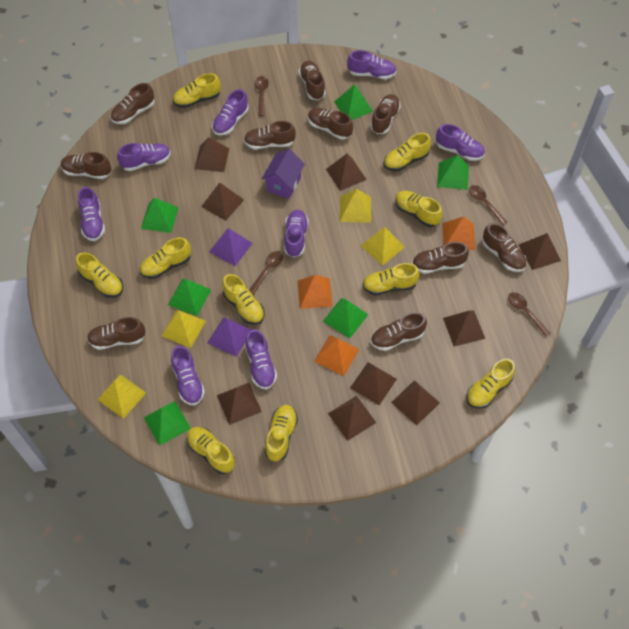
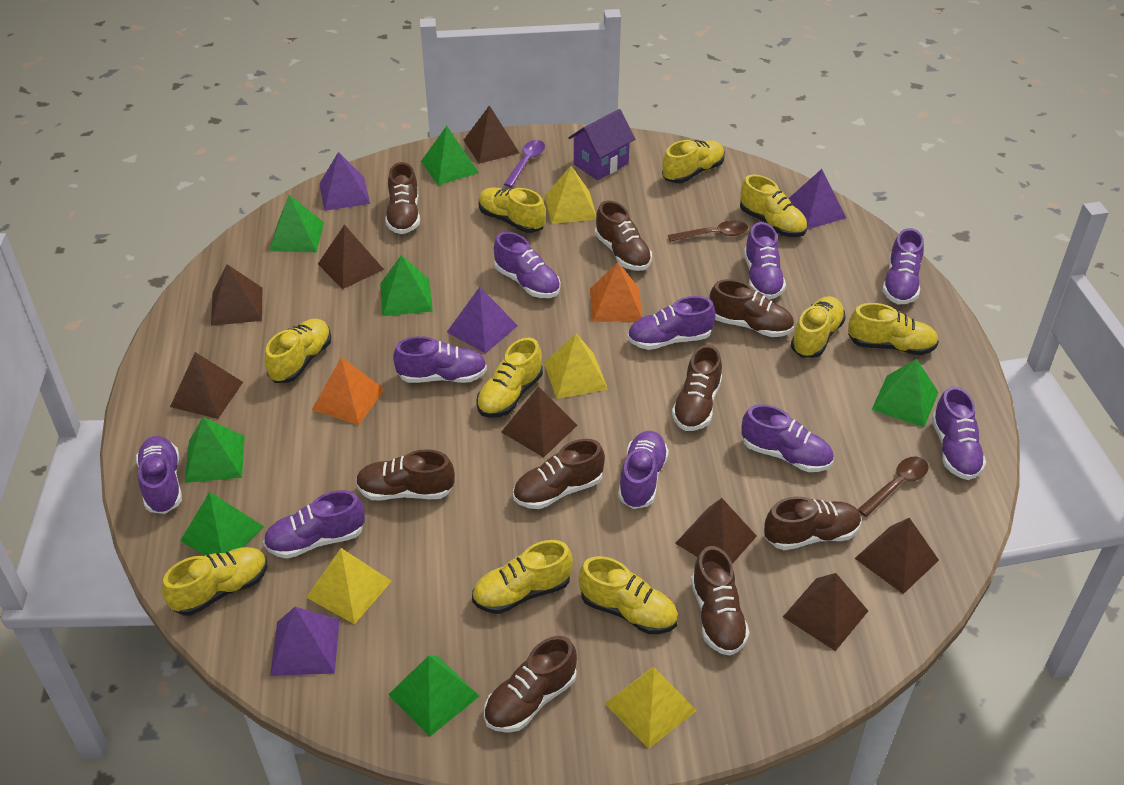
brown pyramid: 9 -> 8
brown shoe: 10 -> 9
brown spoon: 4 -> 2
green pyramid: 6 -> 7
orange pyramid: 3 -> 2
purple pyramid: 2 -> 4
purple shoe: 8 -> 10
purple spoon: 0 -> 1

